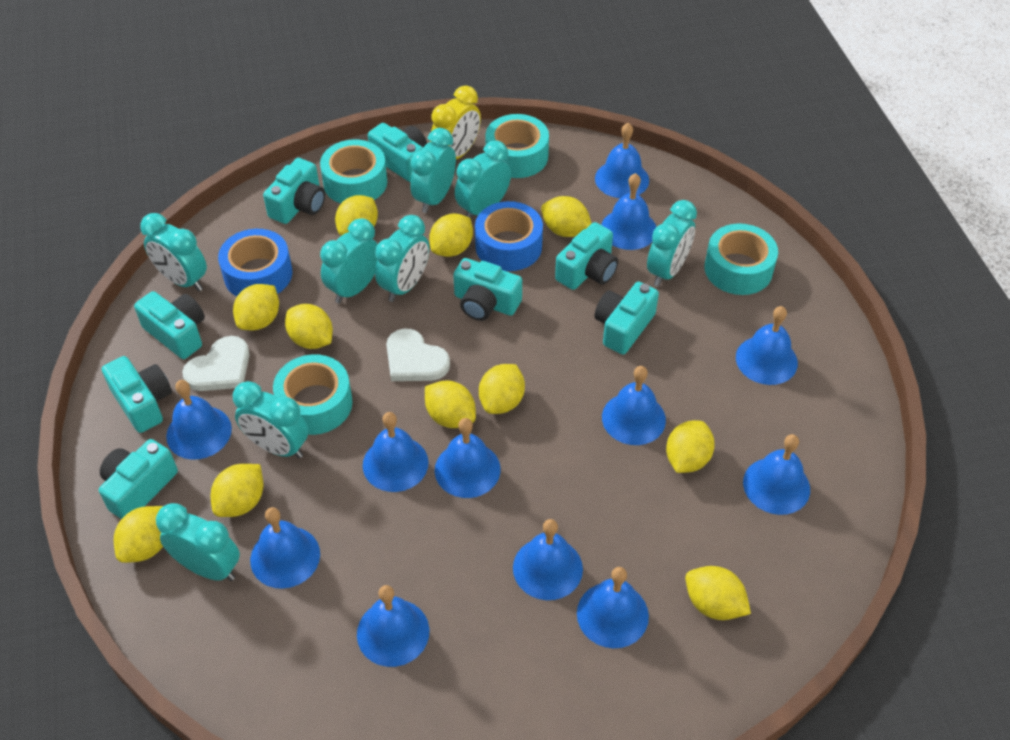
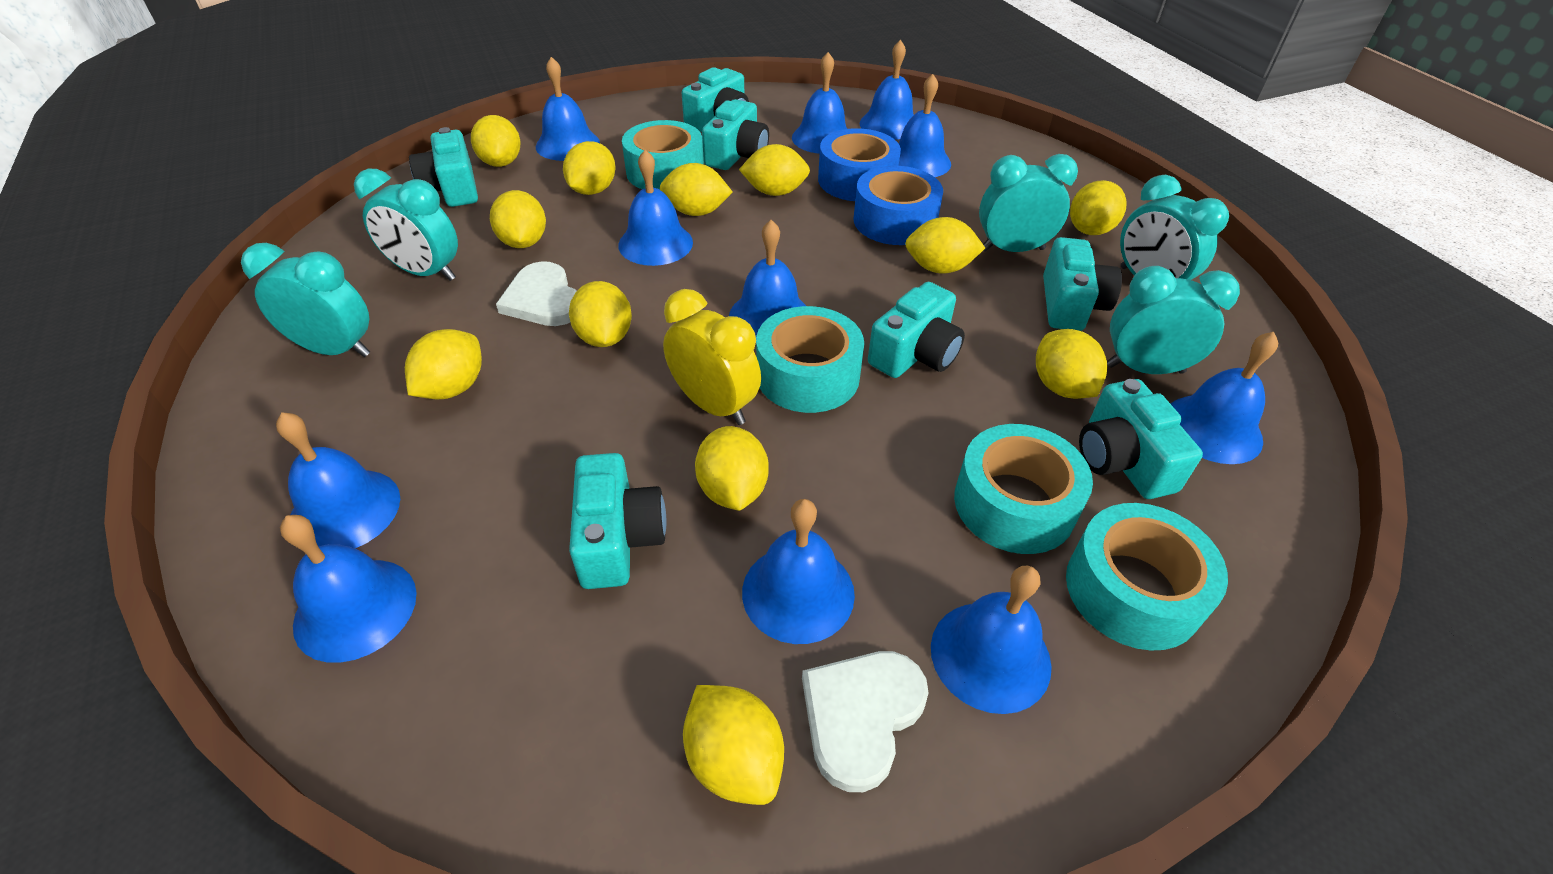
blue bell: 12 -> 11
turquoise camera: 8 -> 7
turquoise clock: 8 -> 5
yellow lemon: 11 -> 12

